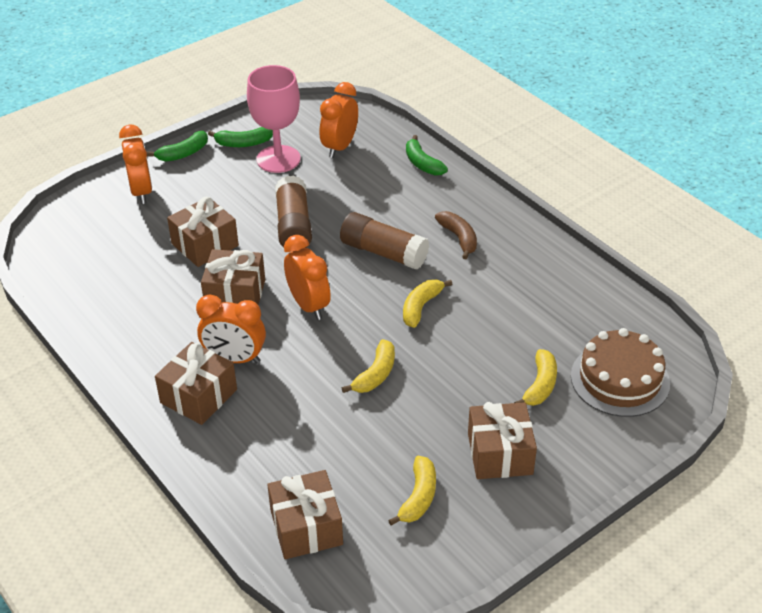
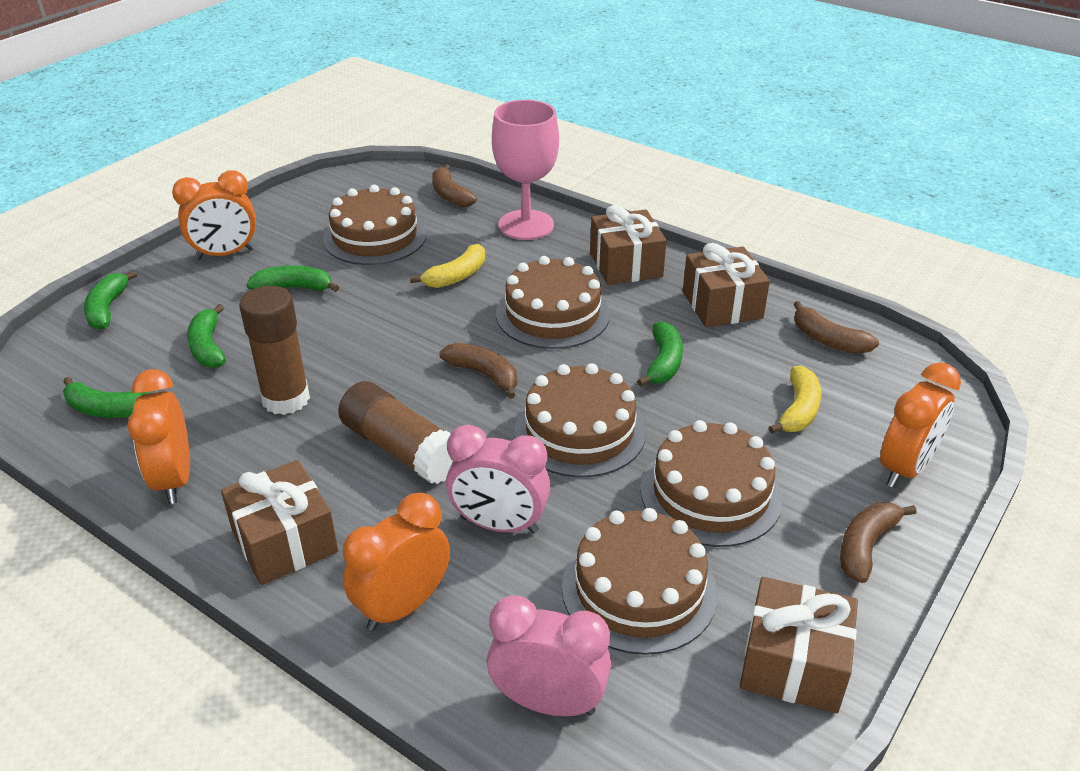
brown banana: 1 -> 4
brown cake: 1 -> 5
brown gift: 5 -> 4
green banana: 3 -> 5
pink clock: 0 -> 2
yellow banana: 4 -> 2

